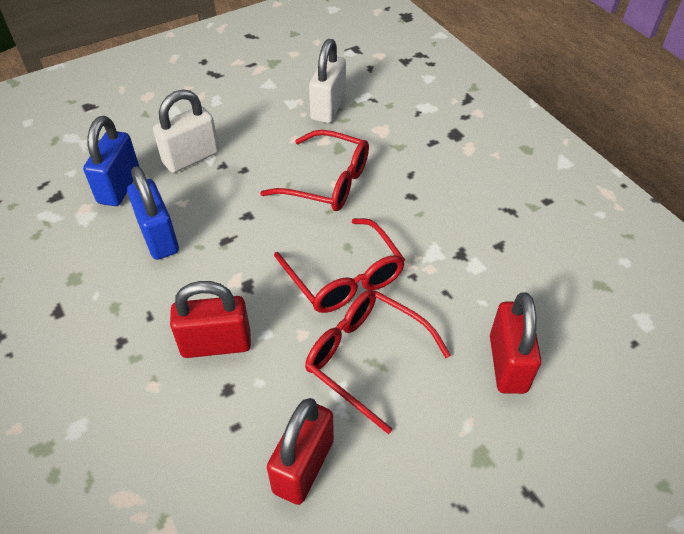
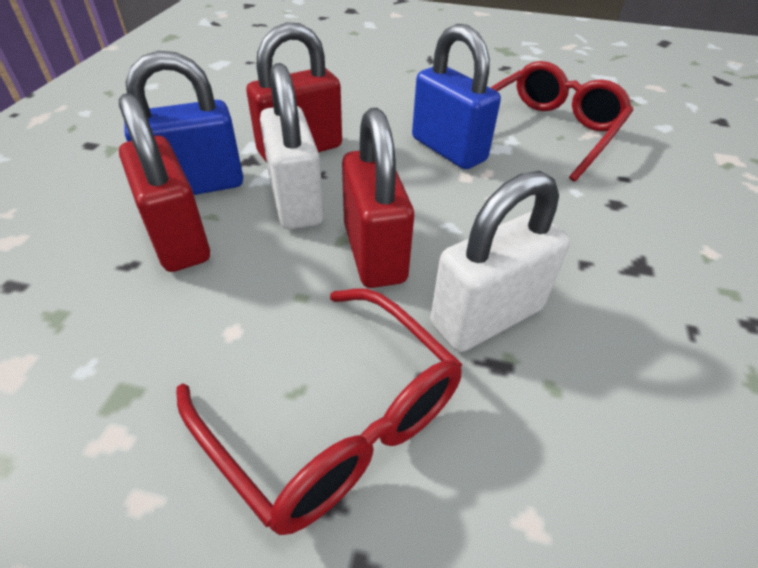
red glasses: 3 -> 2

